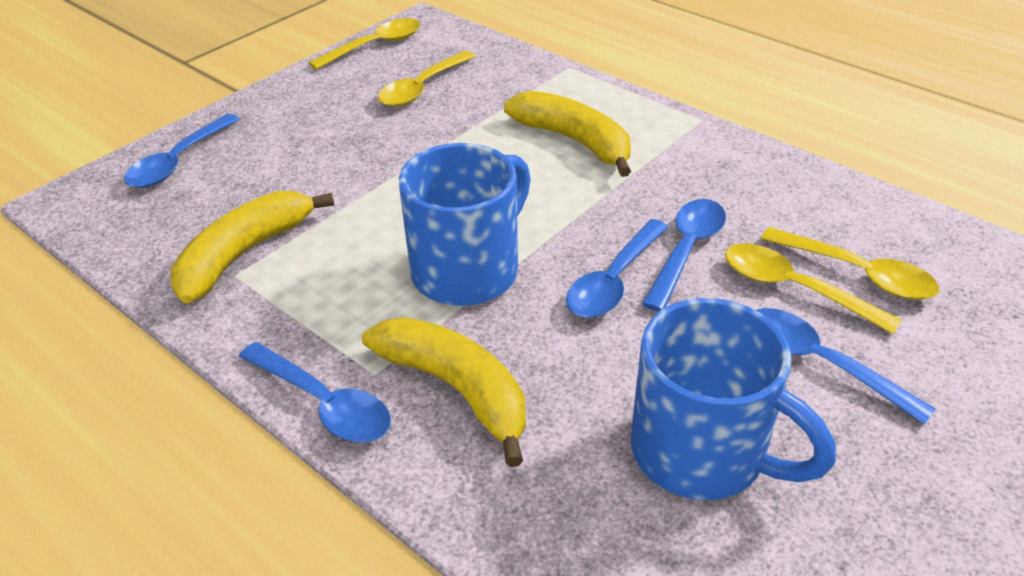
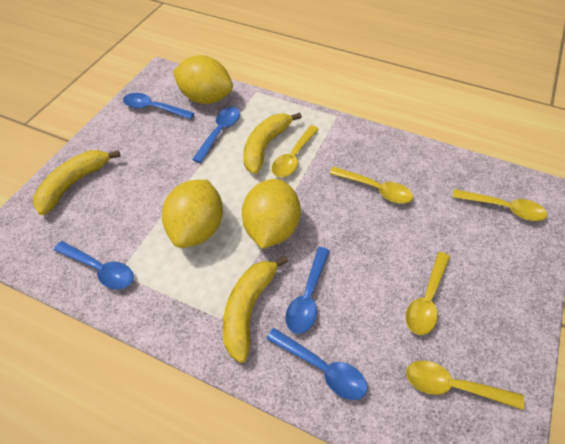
blue mug: 2 -> 0
yellow lemon: 0 -> 3
yellow spoon: 4 -> 5

